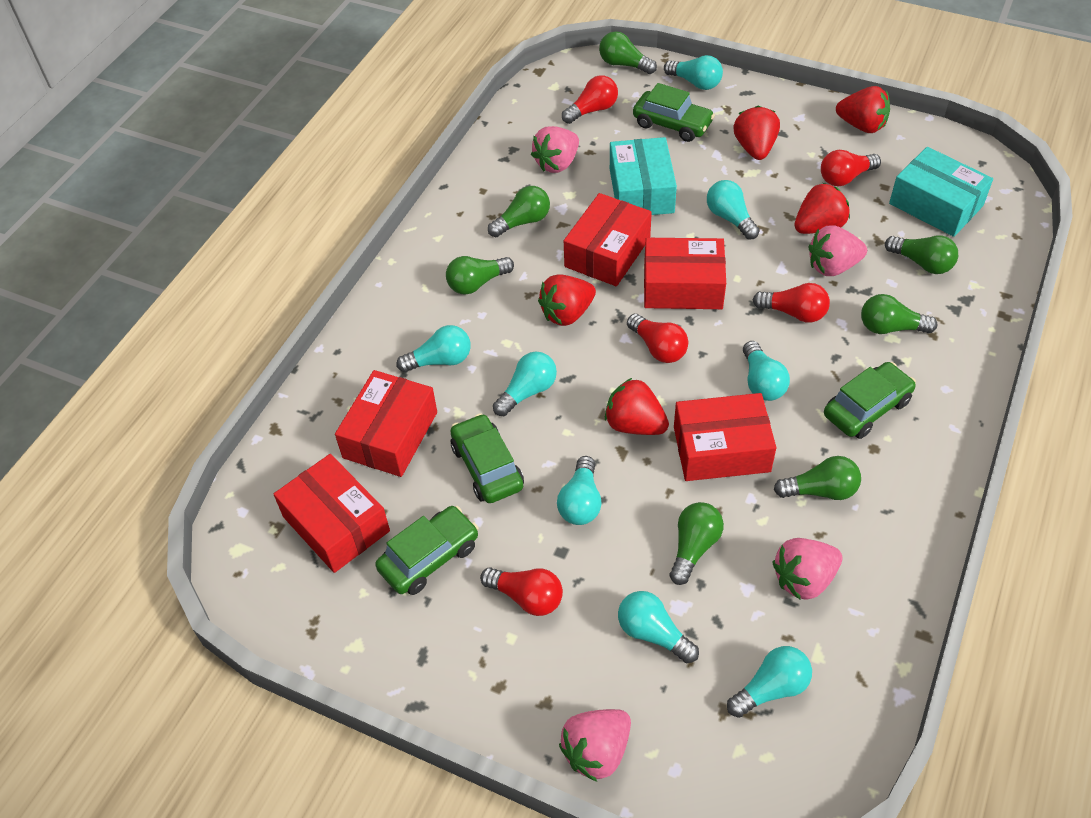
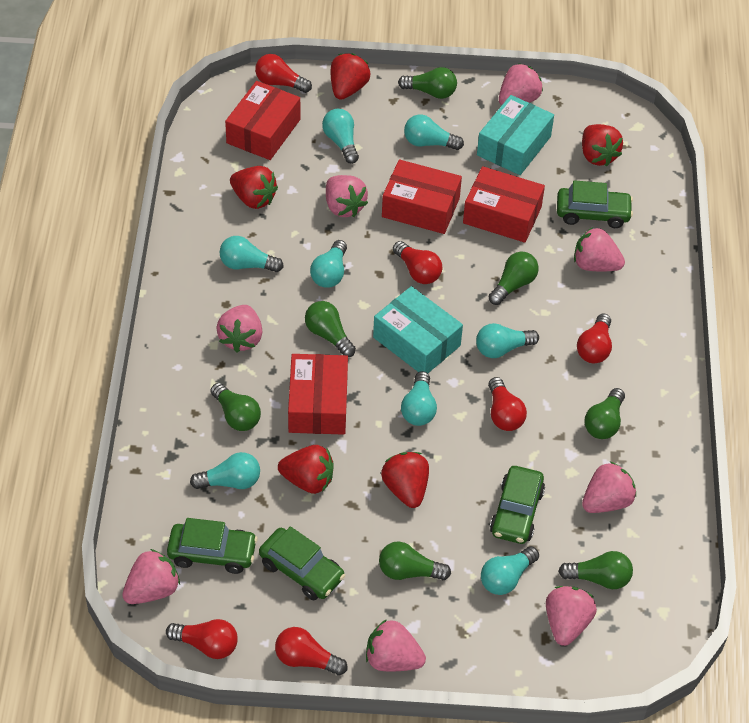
pink strawberry: 4 -> 8
red box: 5 -> 4
red light bulb: 5 -> 6

